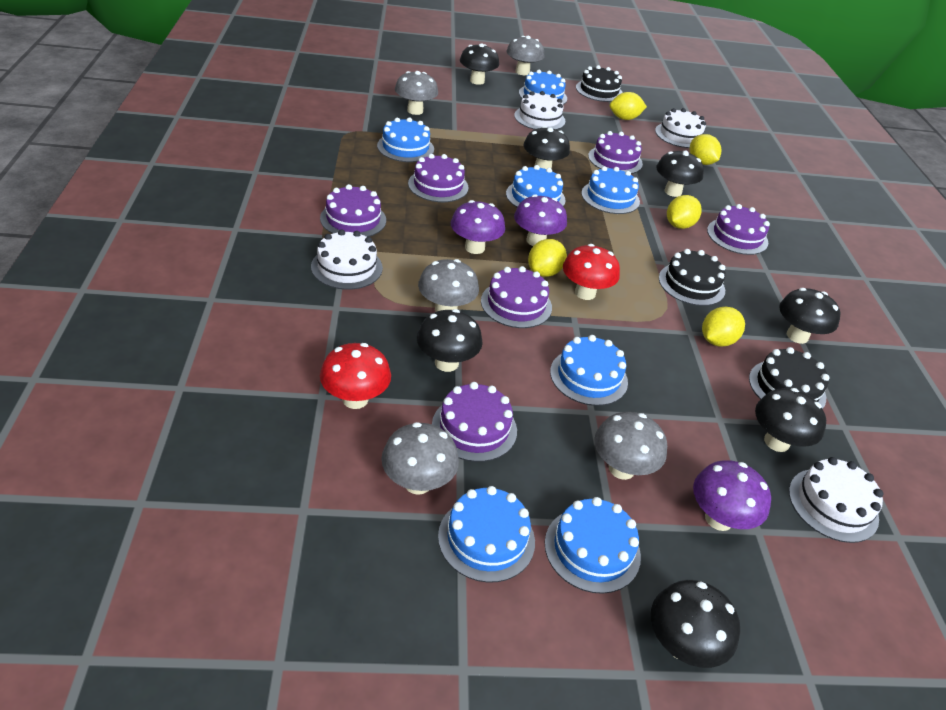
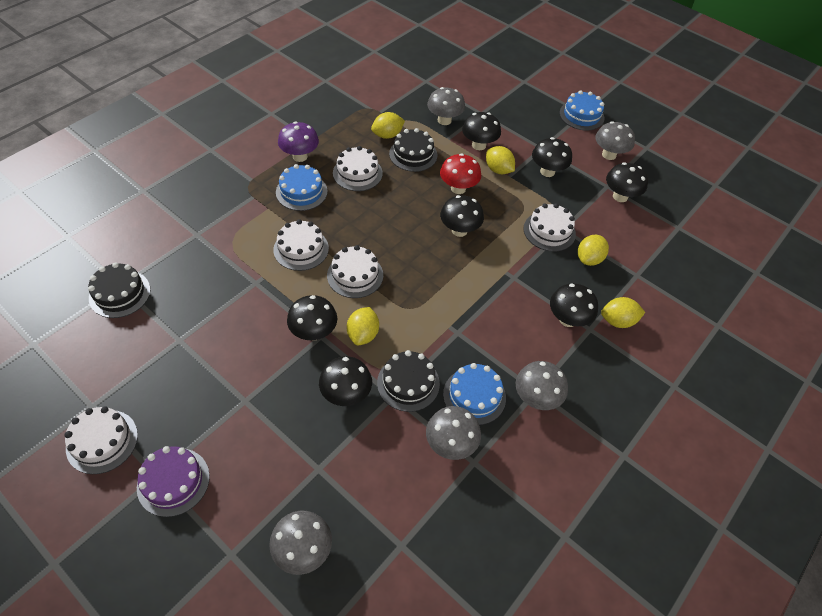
blue cake: 7 -> 3
purple cake: 6 -> 1
purple mushroom: 3 -> 1
red mushroom: 2 -> 1
white cake: 4 -> 5

